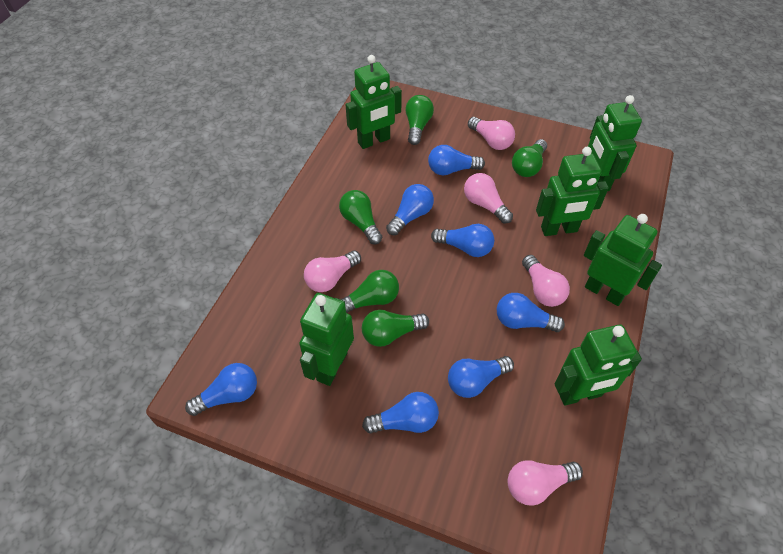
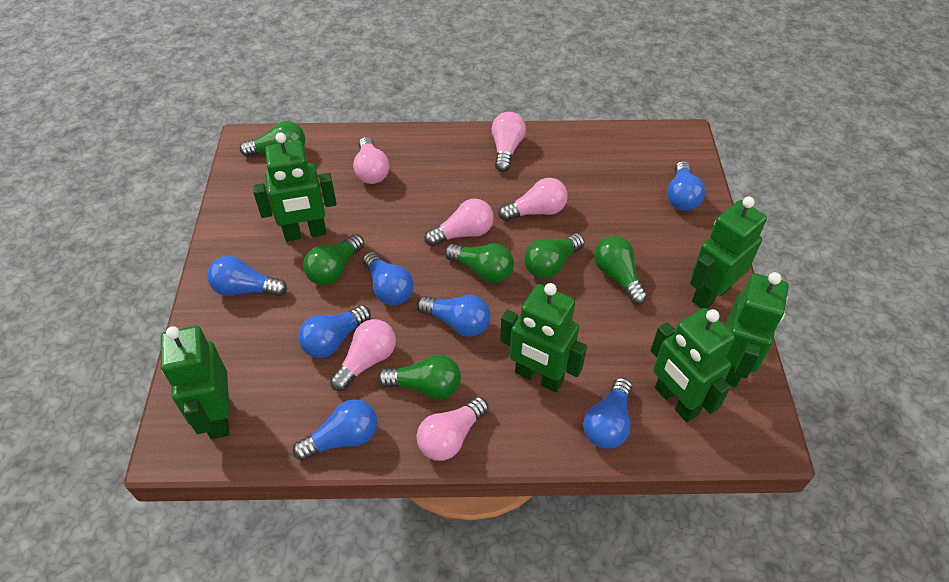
green light bulb: 5 -> 6
pink light bulb: 5 -> 6

